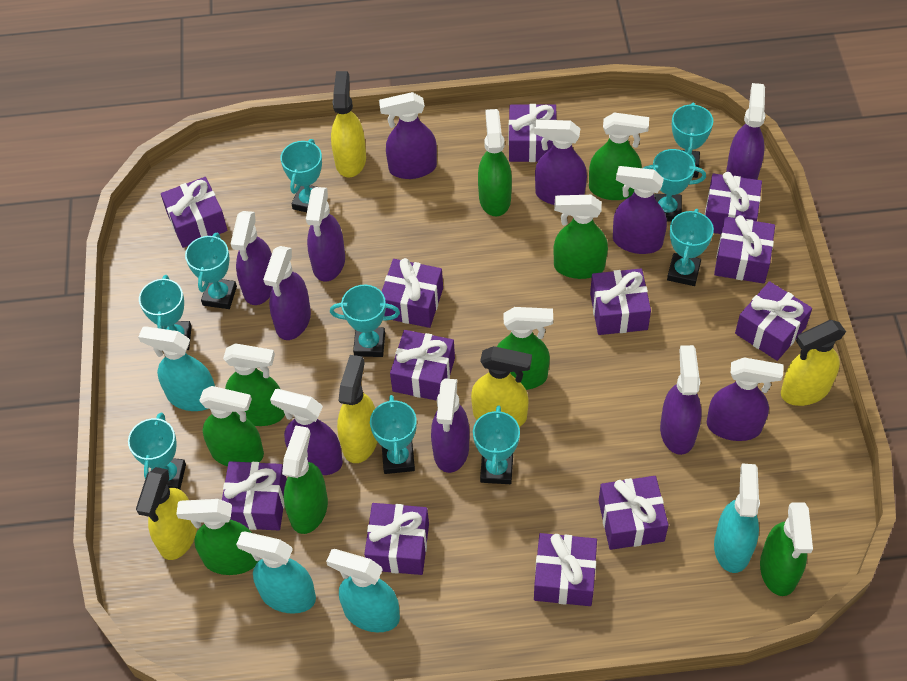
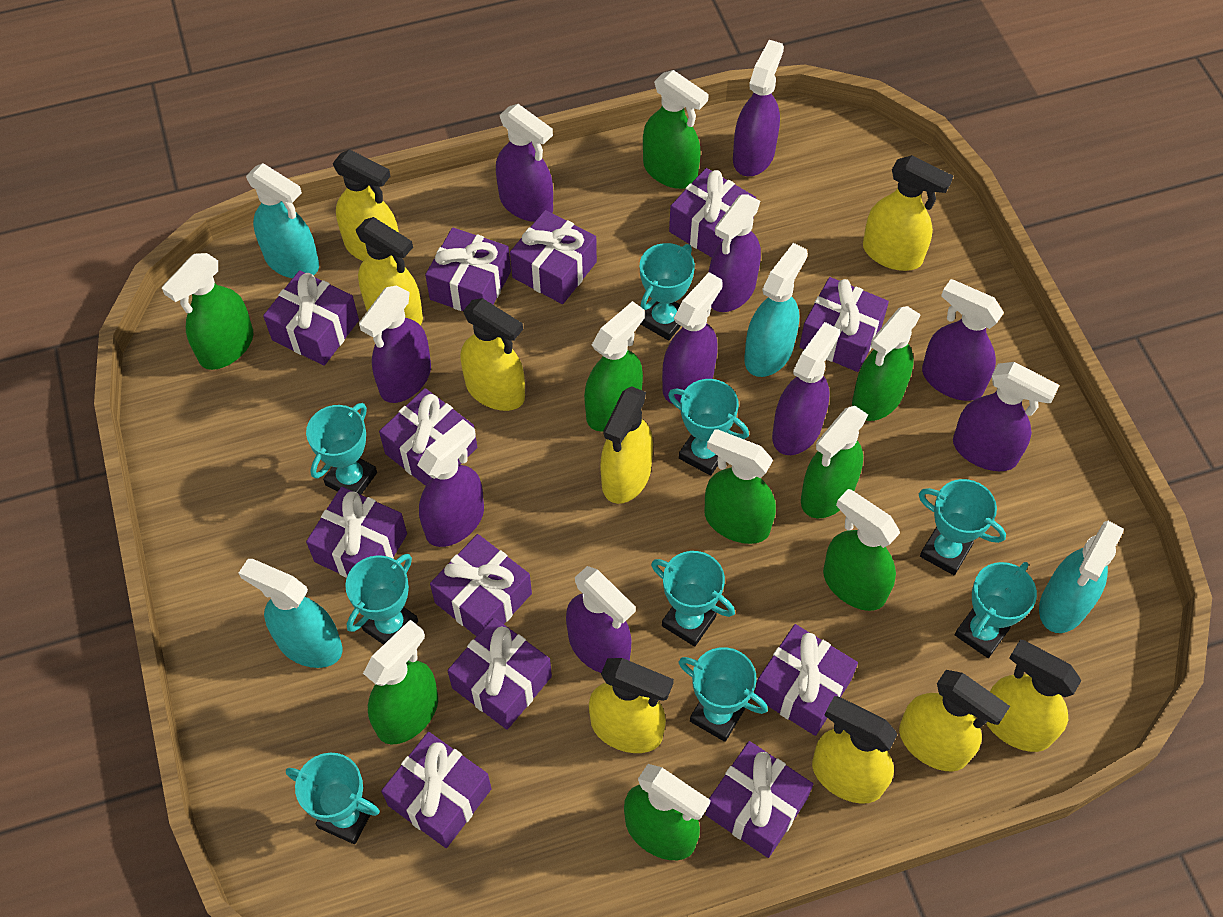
purple spray bottle: 11 -> 10
turquoise trophy: 10 -> 9
yellow spray bottle: 5 -> 9

